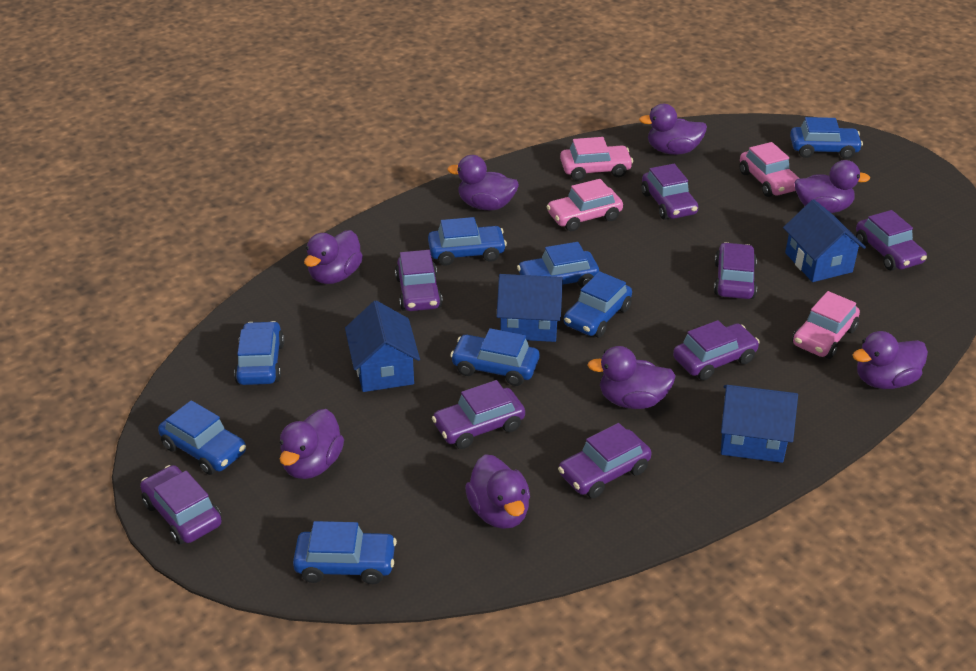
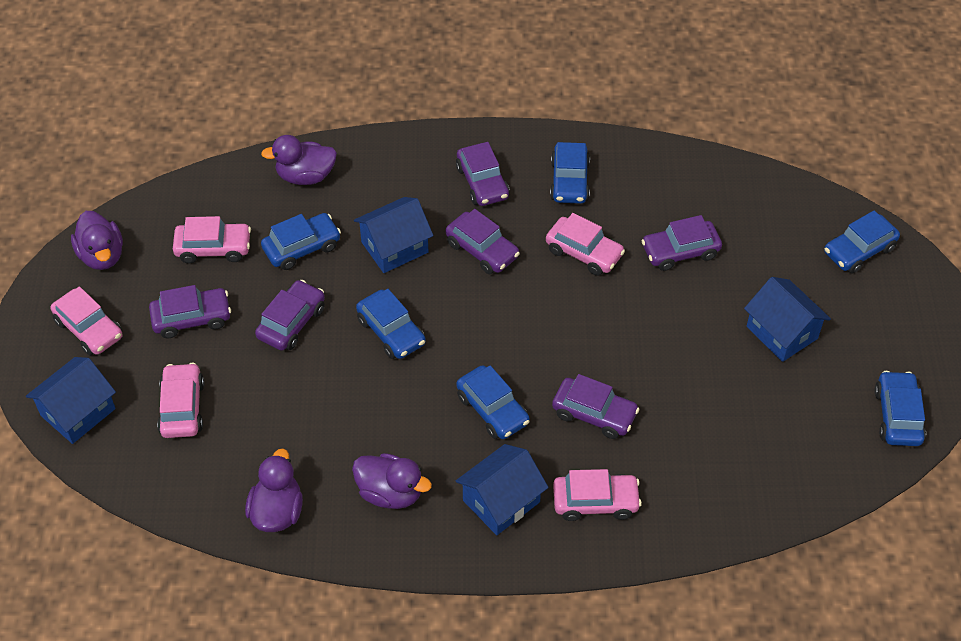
blue car: 8 -> 6
pink car: 4 -> 5
purple car: 8 -> 6
purple duck: 8 -> 4

